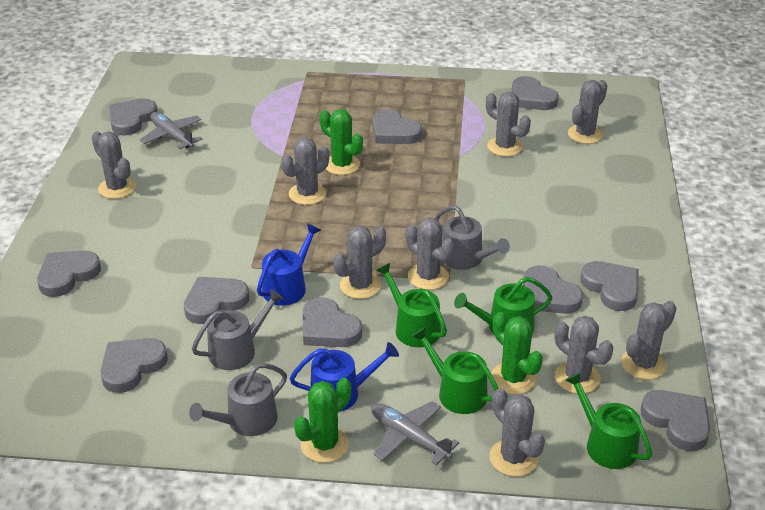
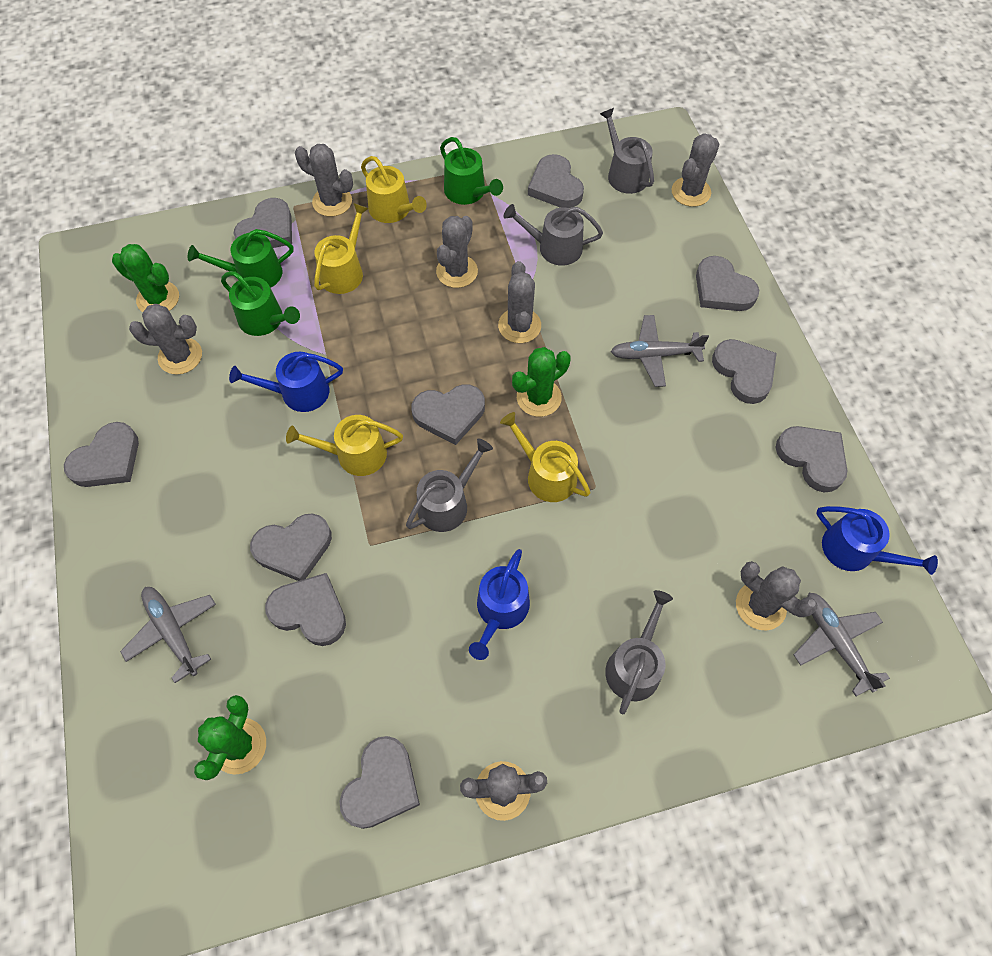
blue watering can: 2 -> 3
green watering can: 4 -> 3
grey cactus: 9 -> 7
grey plane: 2 -> 3
grey watering can: 3 -> 4
yellow watering can: 0 -> 4

